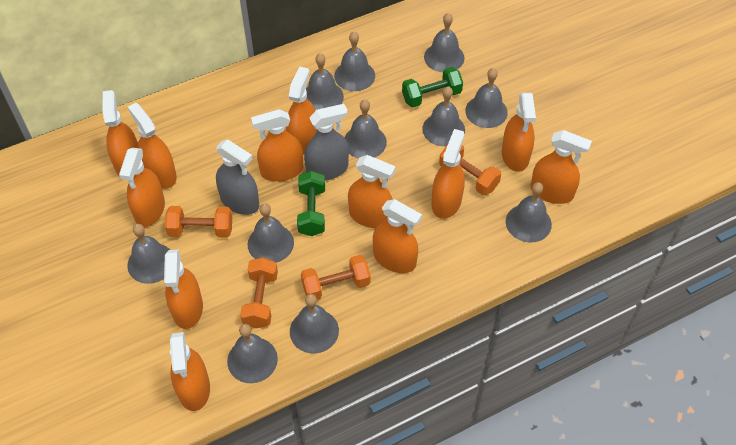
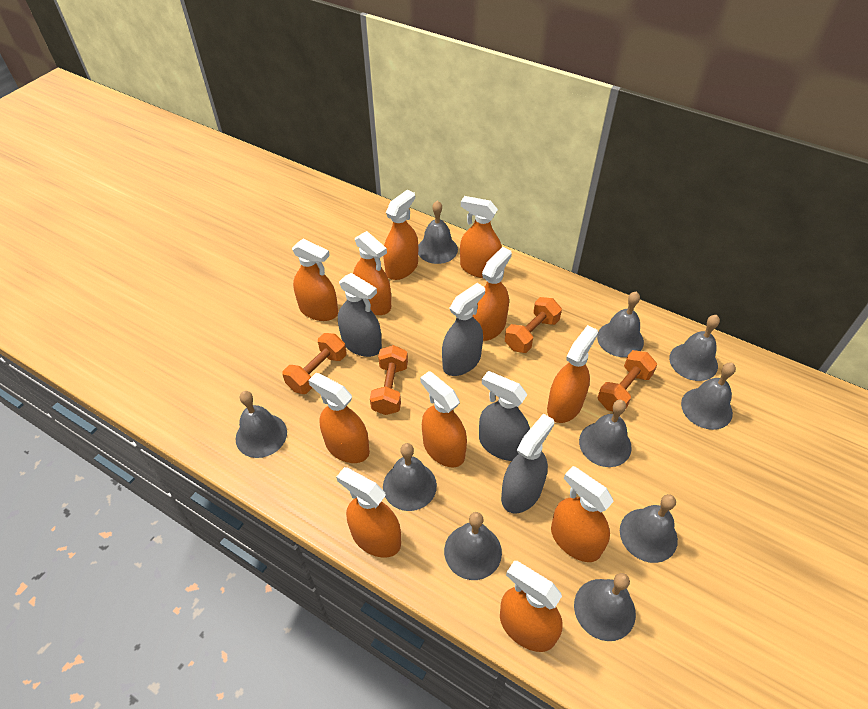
green dumbbell: 2 -> 0
grey bell: 11 -> 10
grey spray bottle: 2 -> 4
orange spray bottle: 12 -> 11

